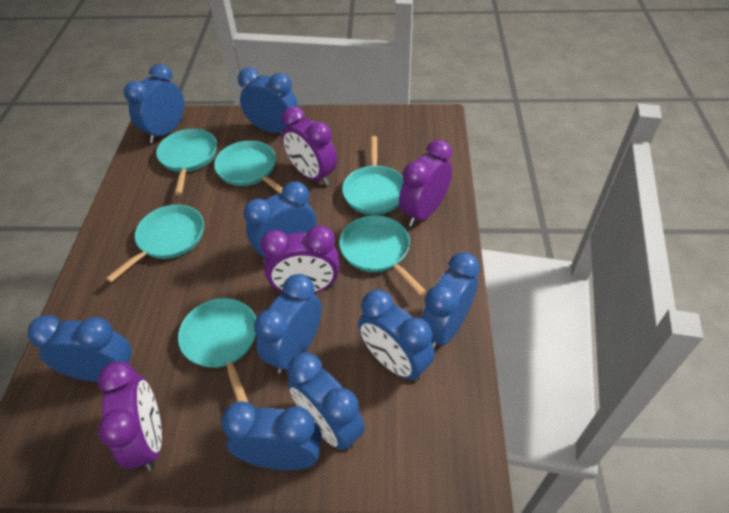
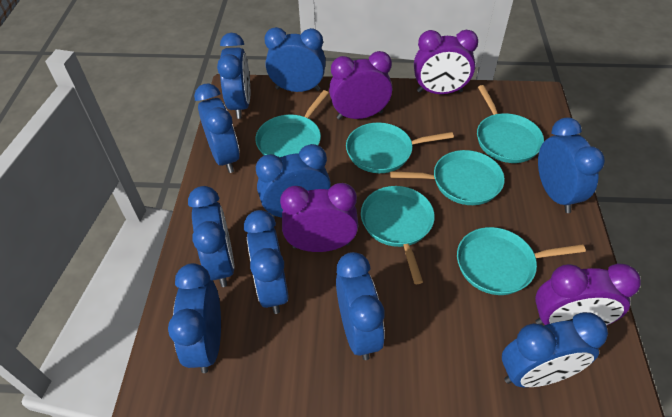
blue clock: 9 -> 10

